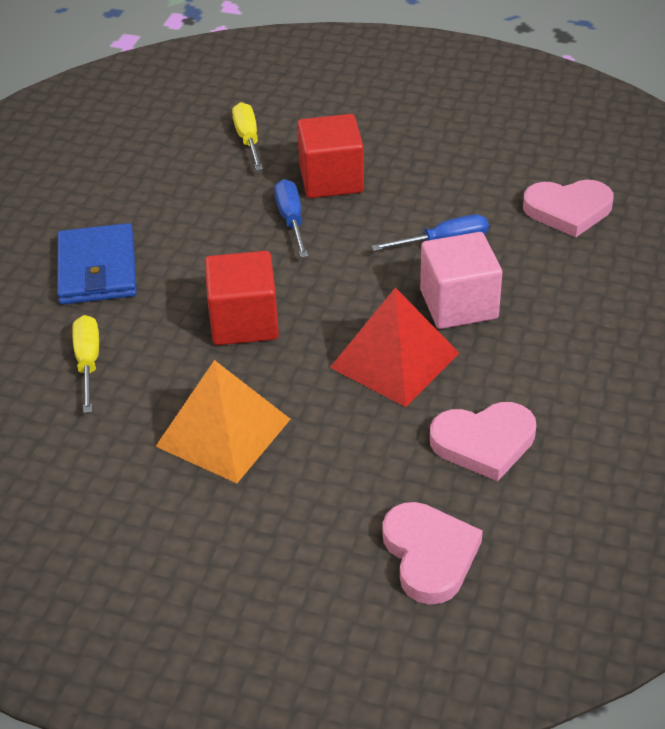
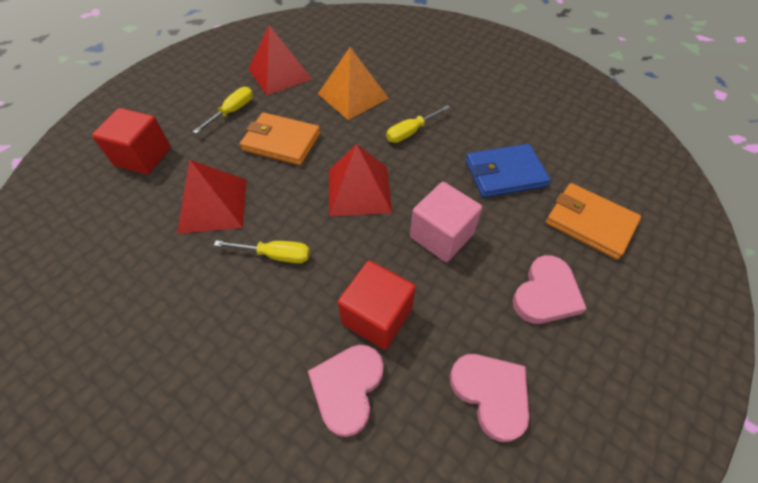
blue screwdriver: 2 -> 0
orange wallet: 0 -> 2
red pyramid: 1 -> 3
yellow screwdriver: 2 -> 3

